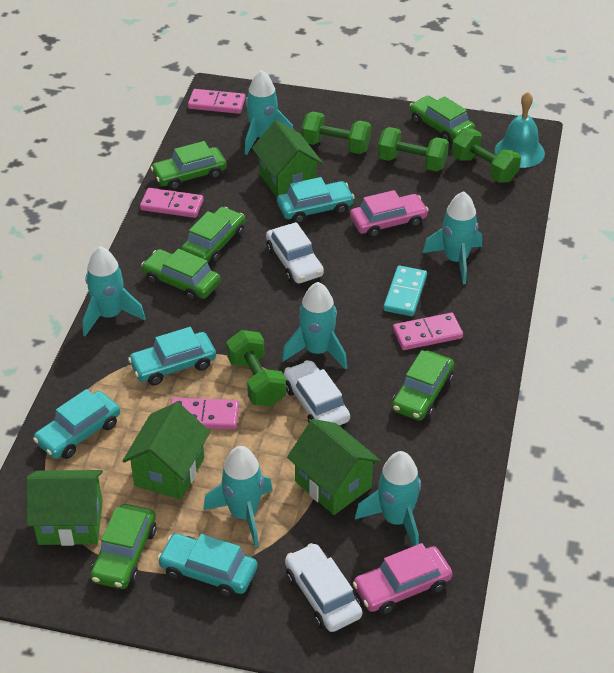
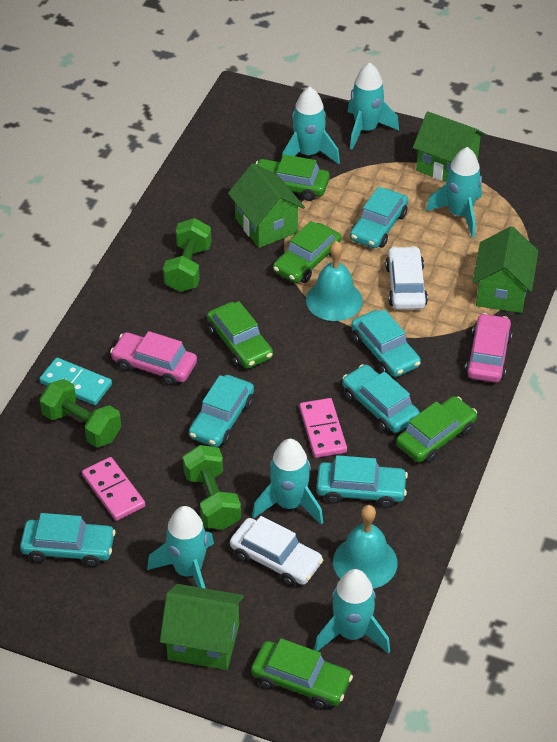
green car: 6 -> 5
green dumbbell: 4 -> 3
pink domino: 4 -> 2
turquoise bell: 1 -> 2
turquoise car: 4 -> 6
white car: 3 -> 2

